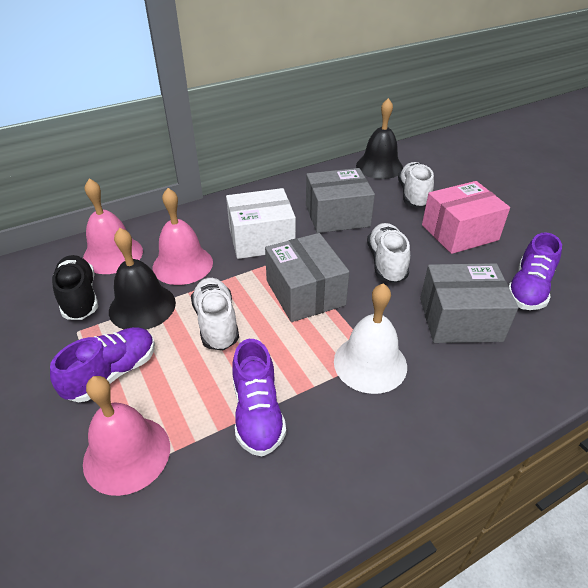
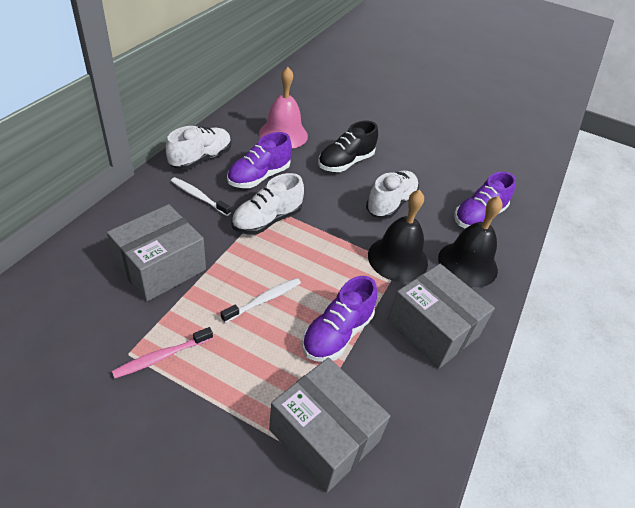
pink bell: 3 -> 1
pink box: 1 -> 0
pink toothbrush: 0 -> 1
white bell: 1 -> 0
white box: 1 -> 0
white toothbrush: 0 -> 2

